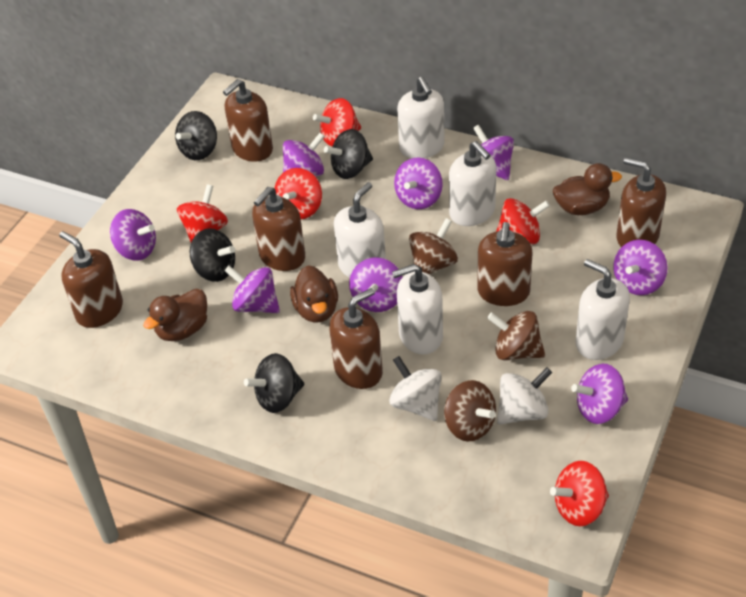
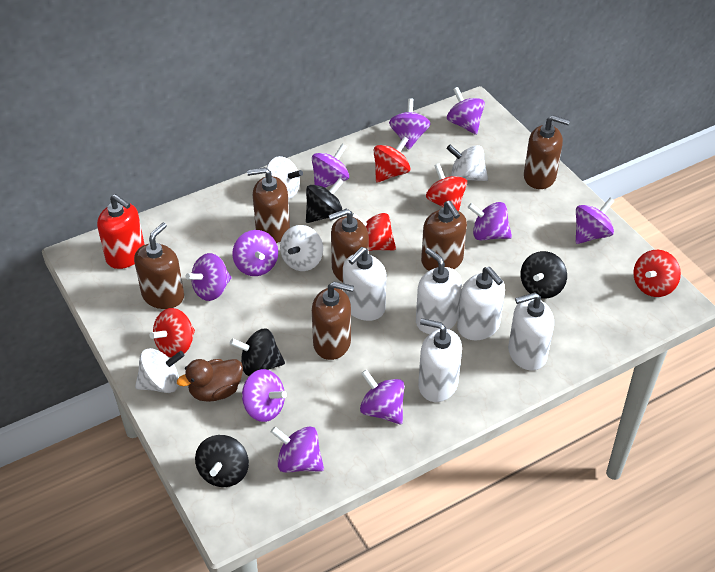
brown duck: 3 -> 1
brown spinning top: 3 -> 0
purple spinning top: 8 -> 10
red soap dispenser: 0 -> 1
white spinning top: 2 -> 4

